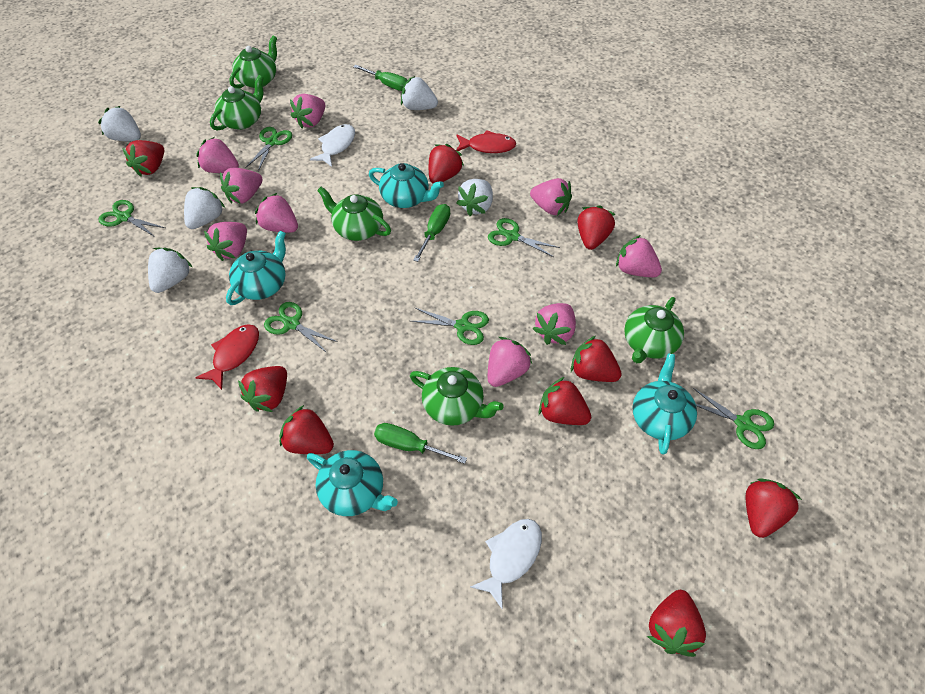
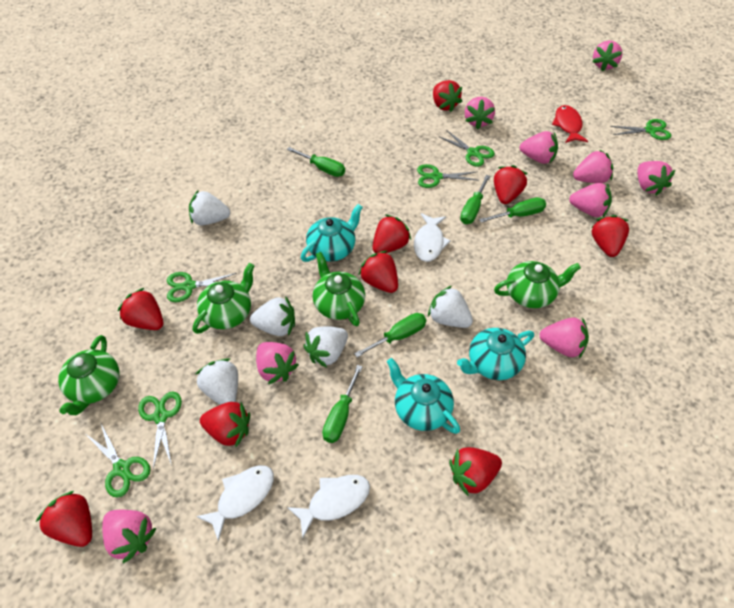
green screwdriver: 3 -> 5
green teapot: 5 -> 4
red fish: 2 -> 1
turquoise teapot: 4 -> 3
white fish: 2 -> 3

